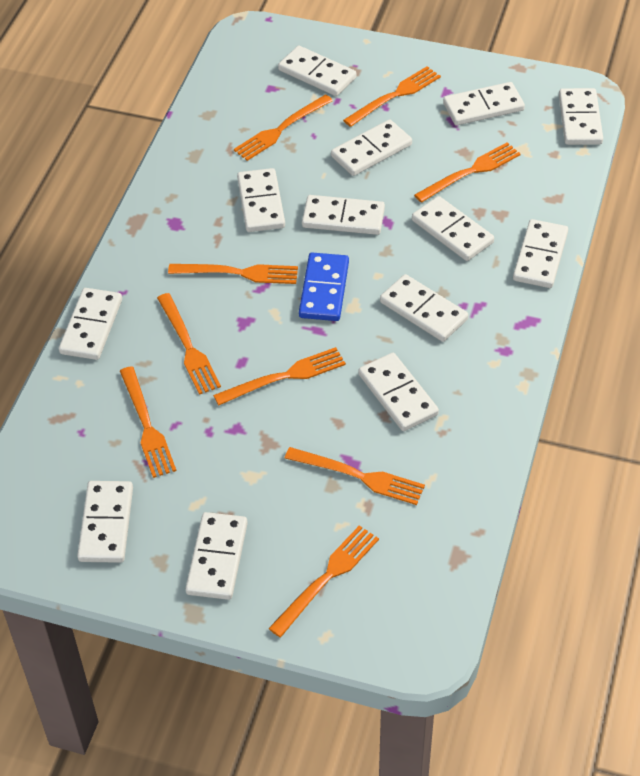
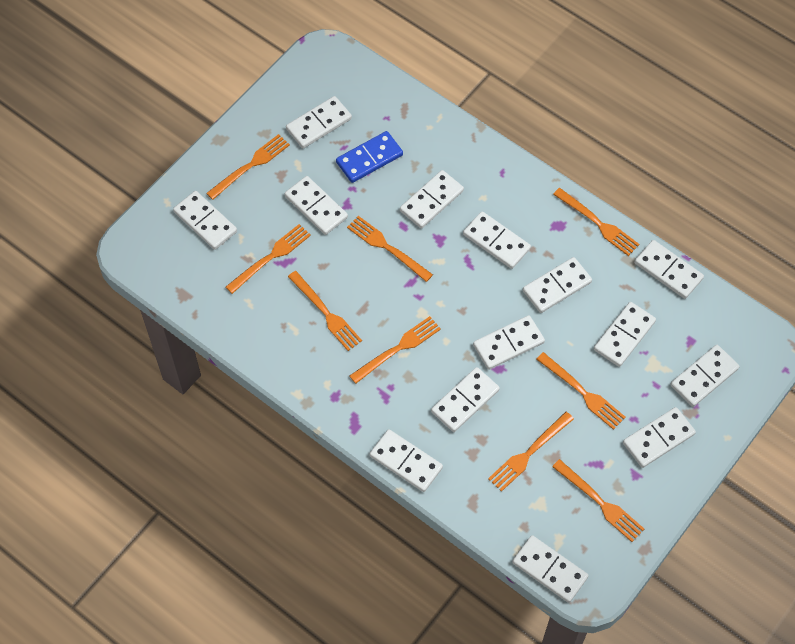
white domino: 13 -> 14

